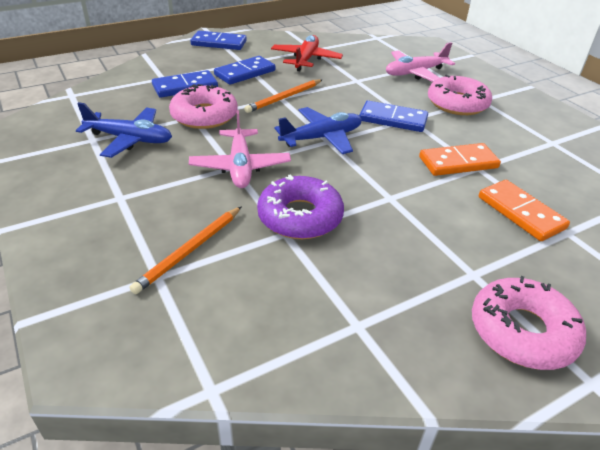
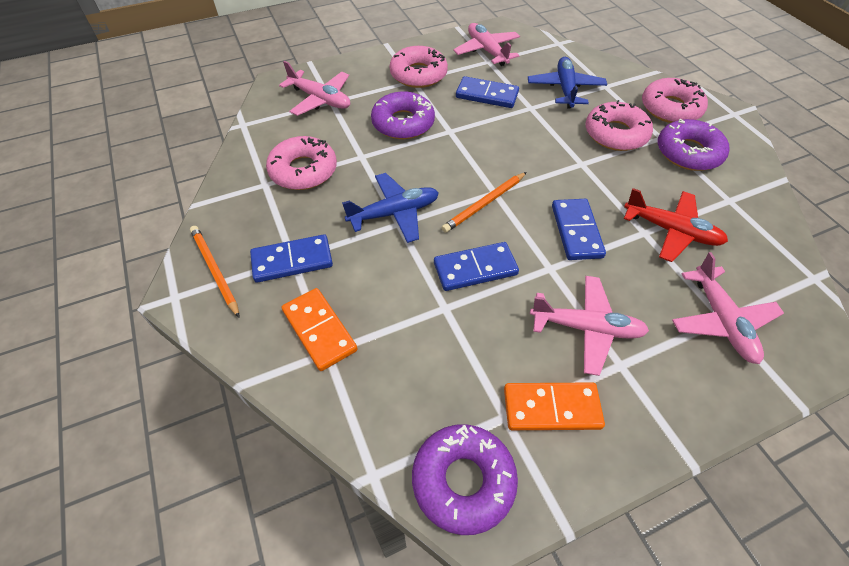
pink donut: 3 -> 4
pink plane: 2 -> 4
purple donut: 1 -> 3

